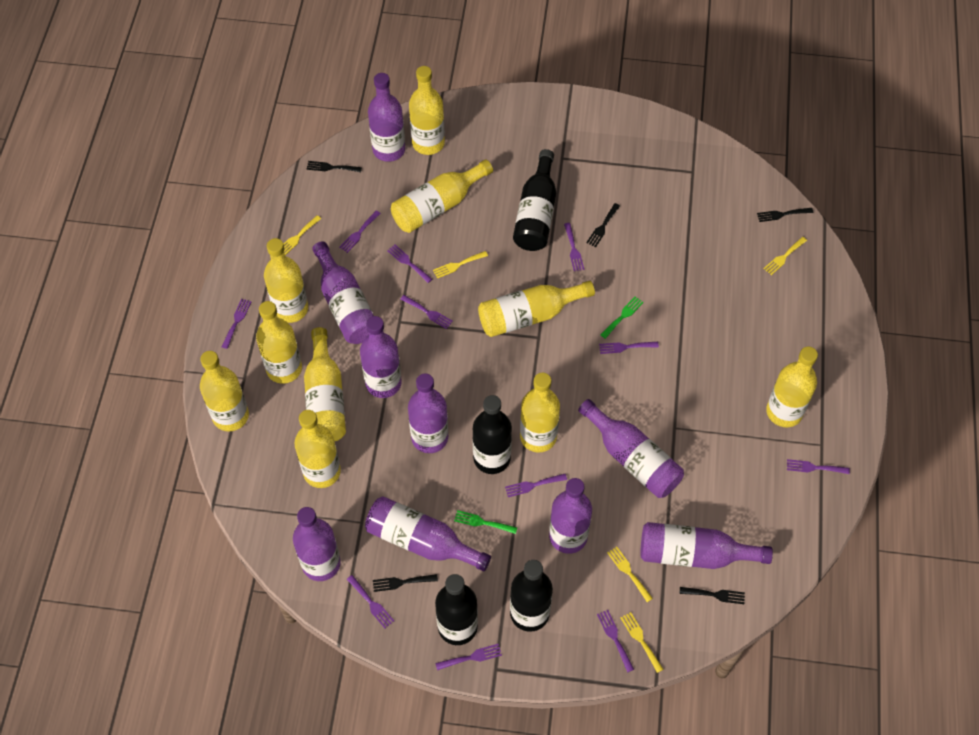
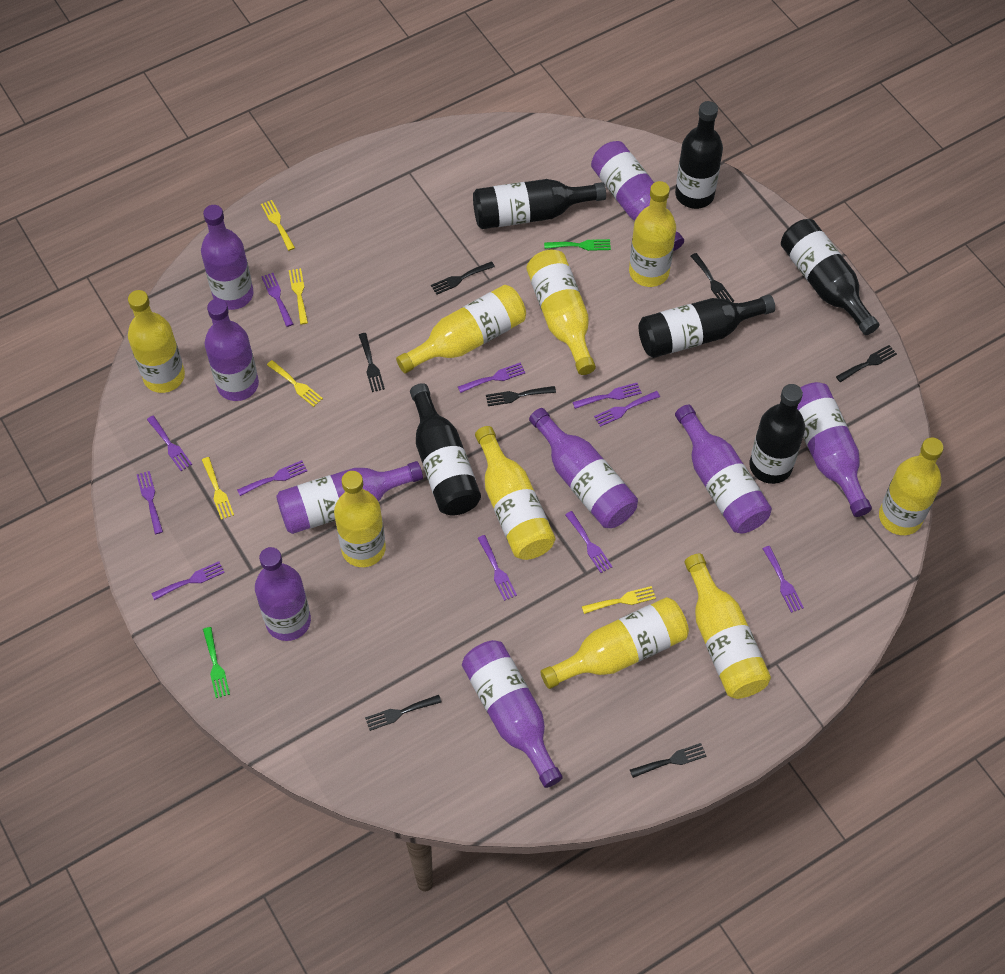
black bottle: 4 -> 6
black fork: 5 -> 7
yellow bottle: 10 -> 9

